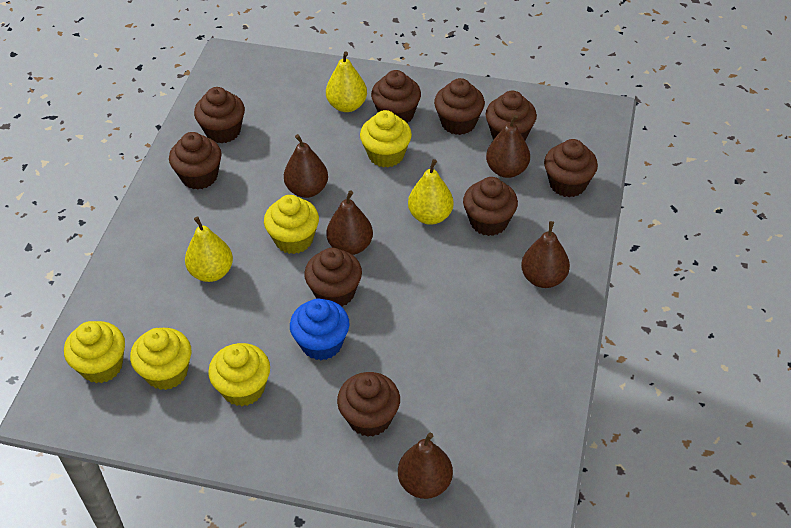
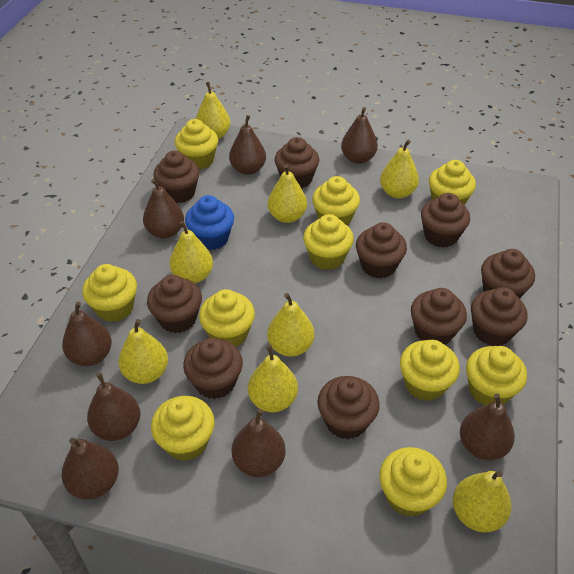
brown cupcake: 9 -> 10
brown pear: 5 -> 8
yellow cupcake: 5 -> 10
yellow pear: 3 -> 8

